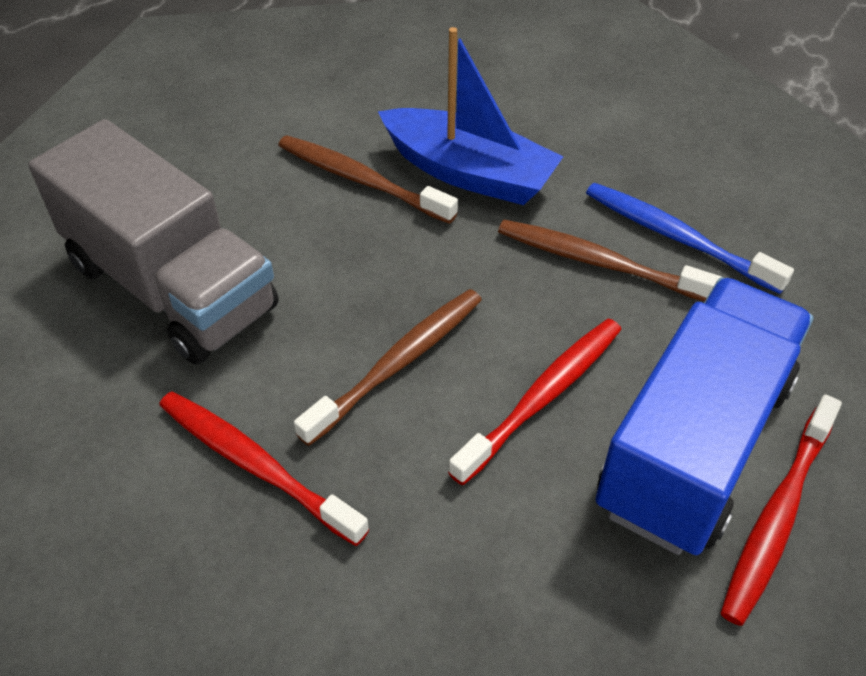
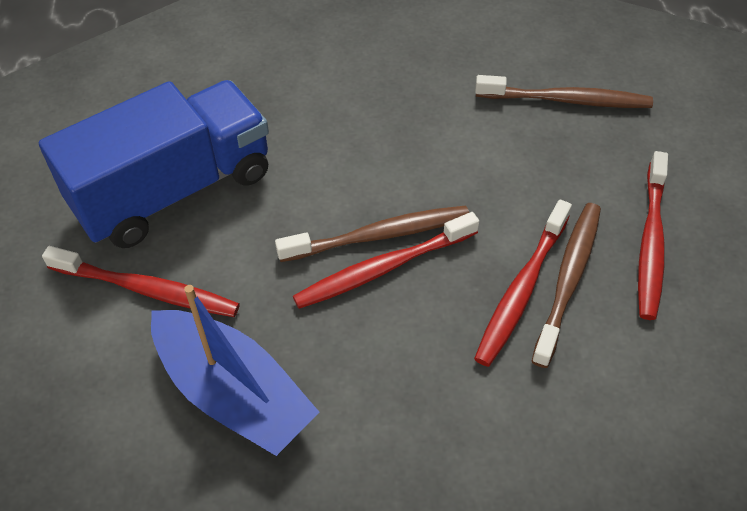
blue toothbrush: 1 -> 0
grey truck: 1 -> 0
red toothbrush: 3 -> 4

